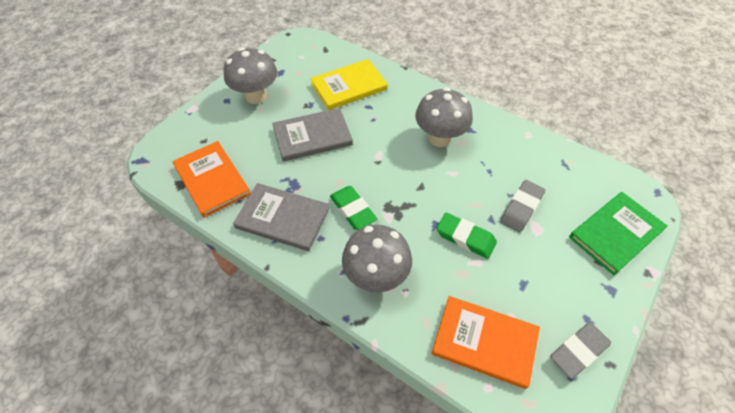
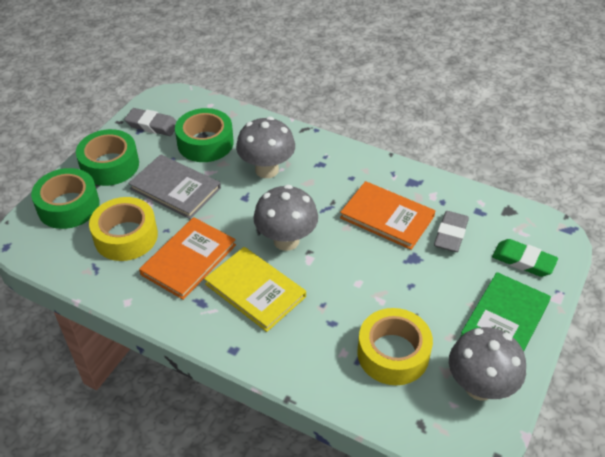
green eraser: 2 -> 1
green tape: 0 -> 3
grey book: 2 -> 1
yellow tape: 0 -> 2

